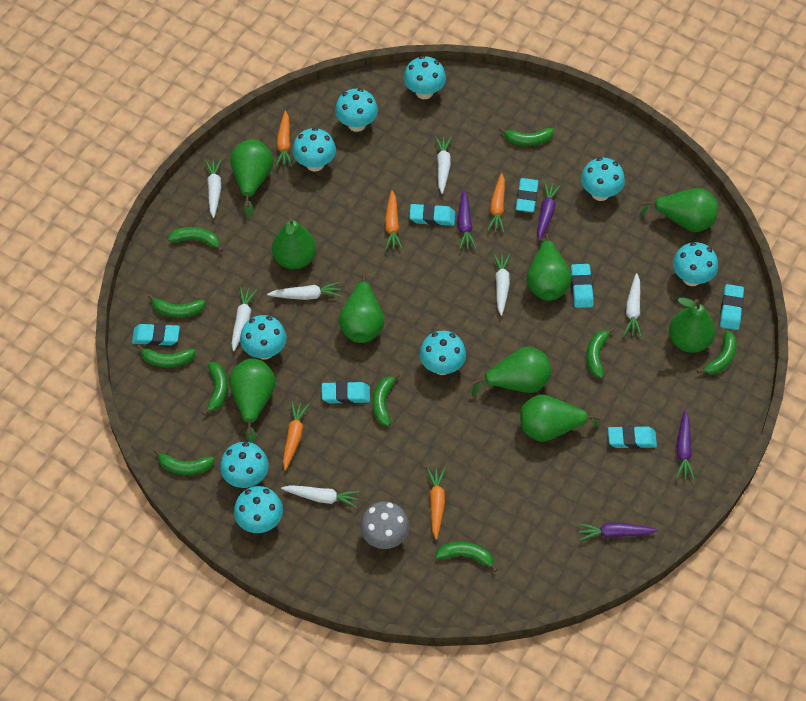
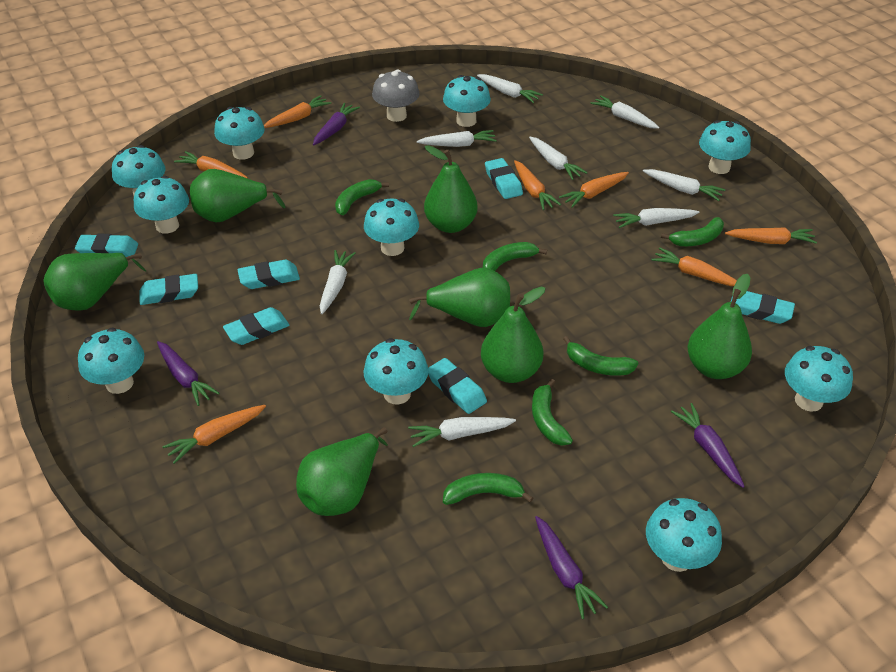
green banana: 10 -> 6
green pear: 9 -> 7
orange carrot: 5 -> 7
turquoise mushroom: 9 -> 10
white carrot: 7 -> 8

